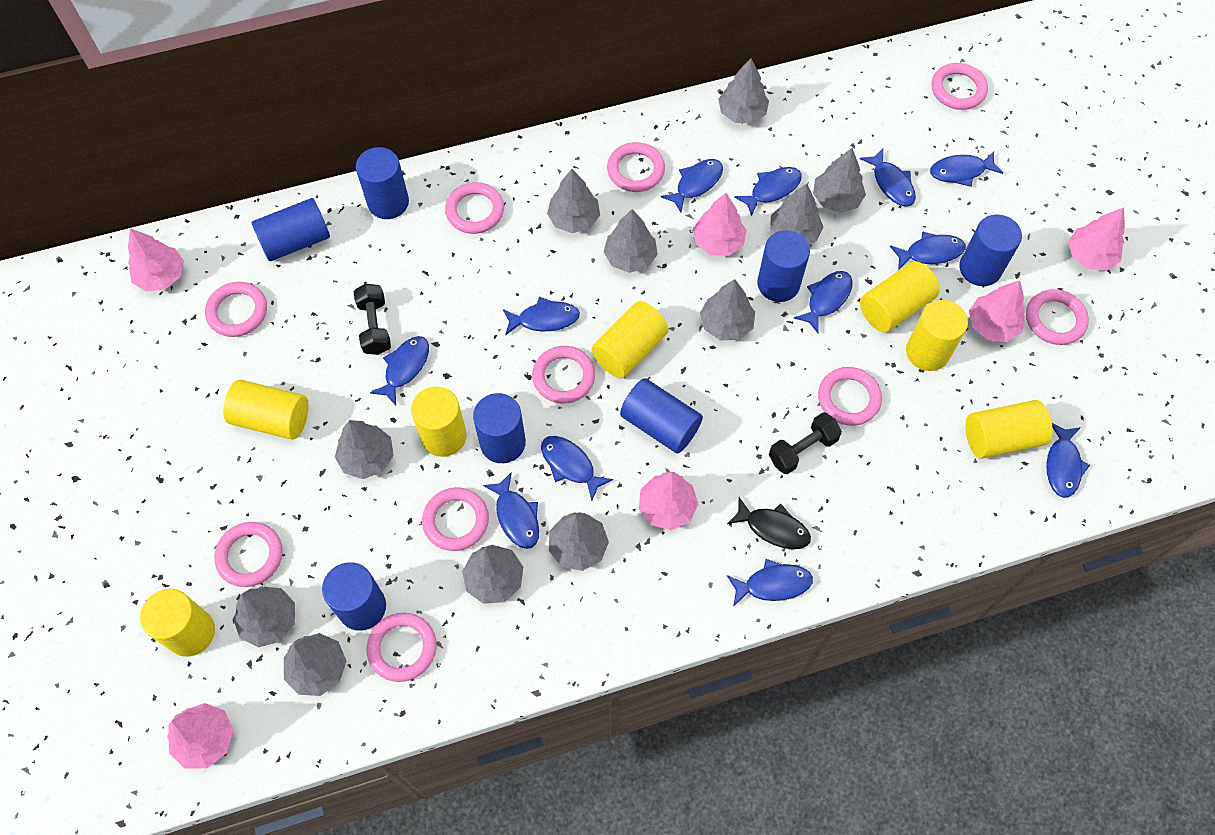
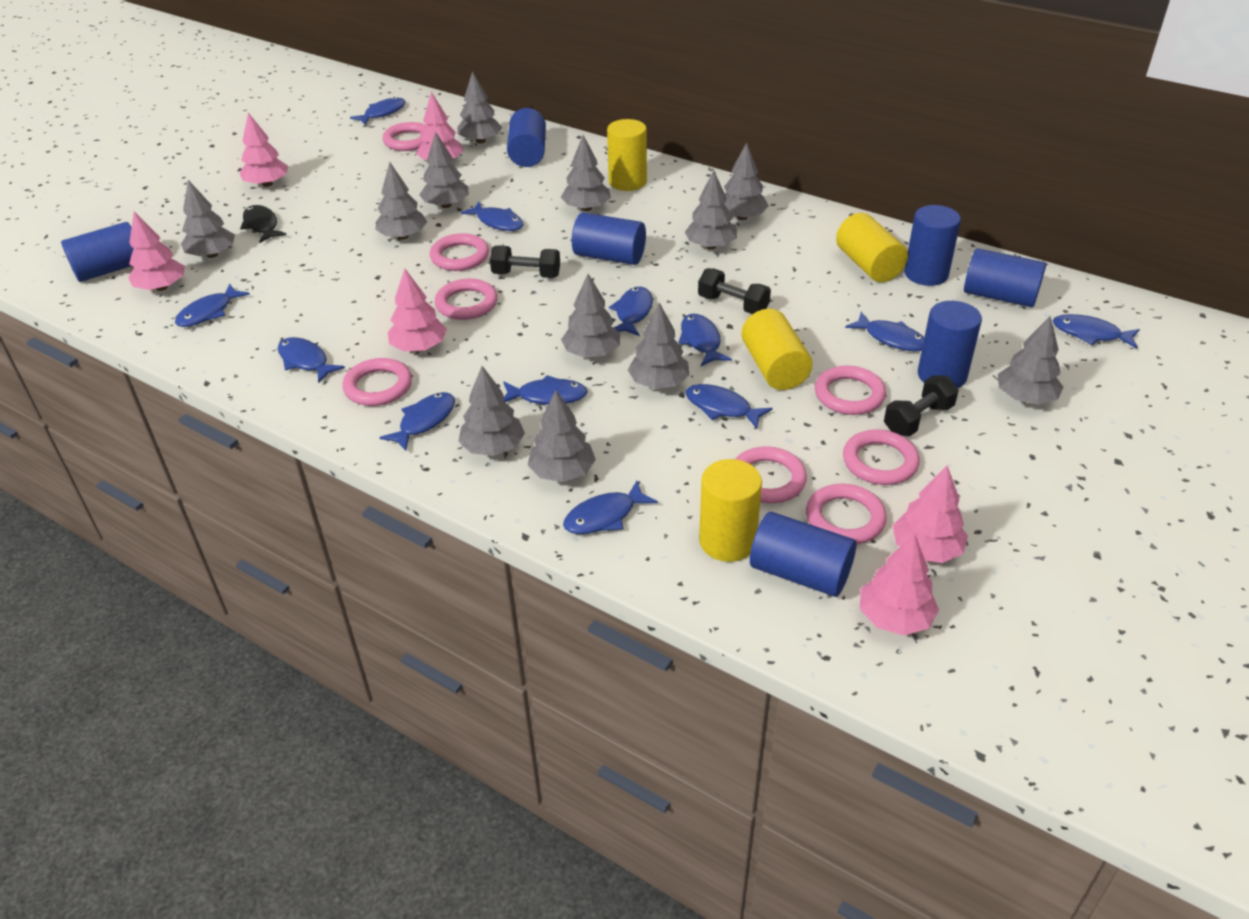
black dumbbell: 2 -> 3
grey tree: 11 -> 12
pink ring: 10 -> 8
yellow cylinder: 7 -> 4

